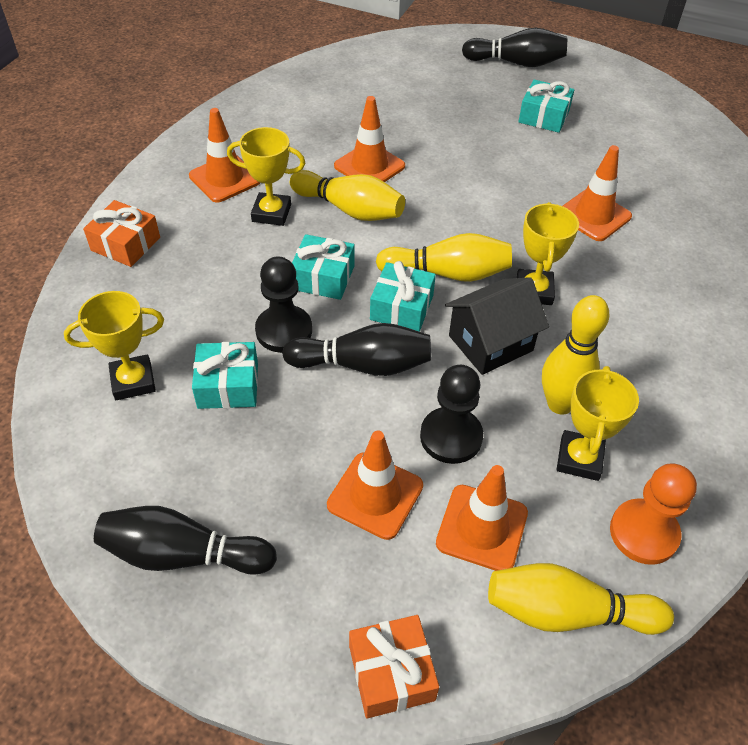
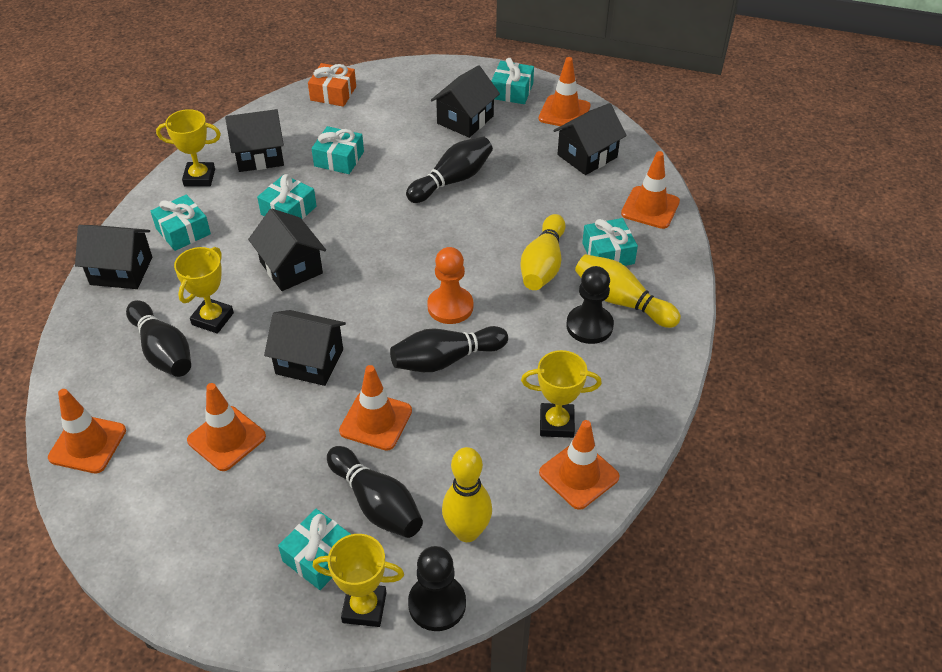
black bowling pin: 3 -> 4
black house: 1 -> 6
orange gift: 2 -> 1
orange traffic cone: 5 -> 6
turquoise gift: 4 -> 6
yellow bowling pin: 4 -> 3

